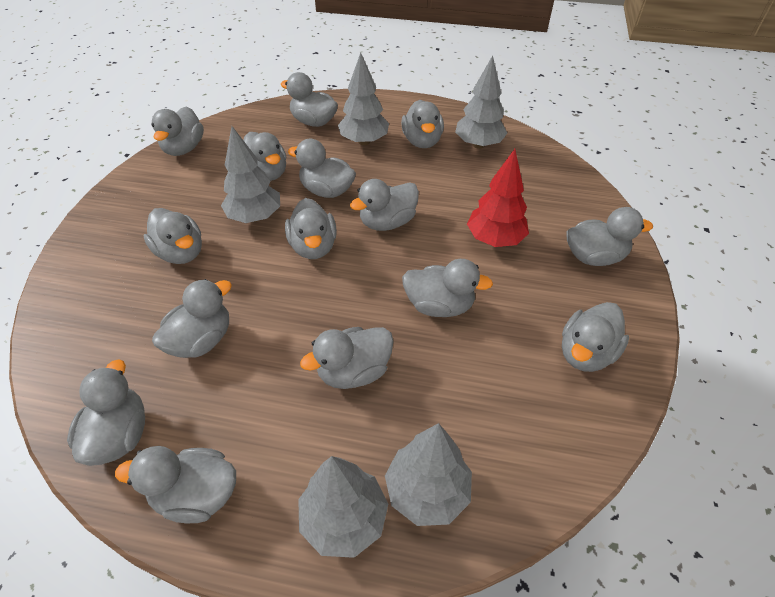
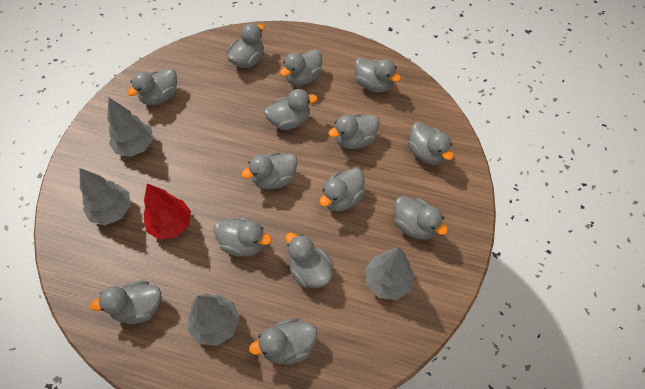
grey duck: 15 -> 14
grey tree: 5 -> 4

